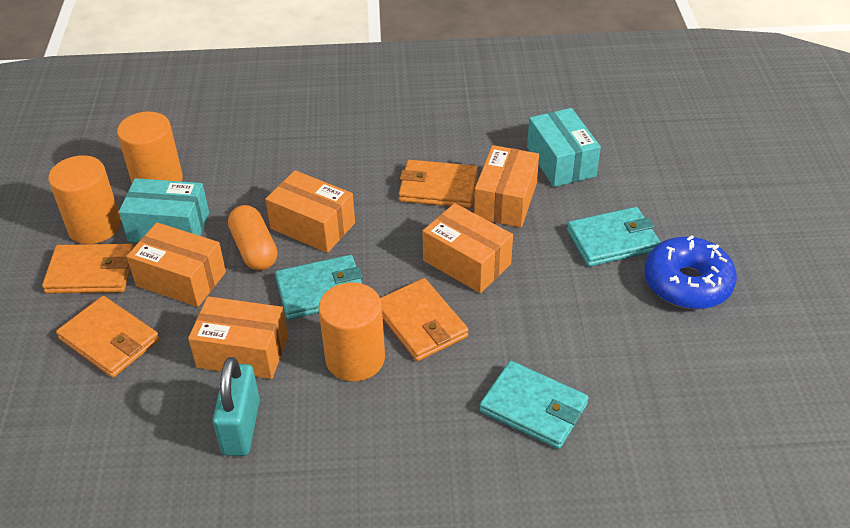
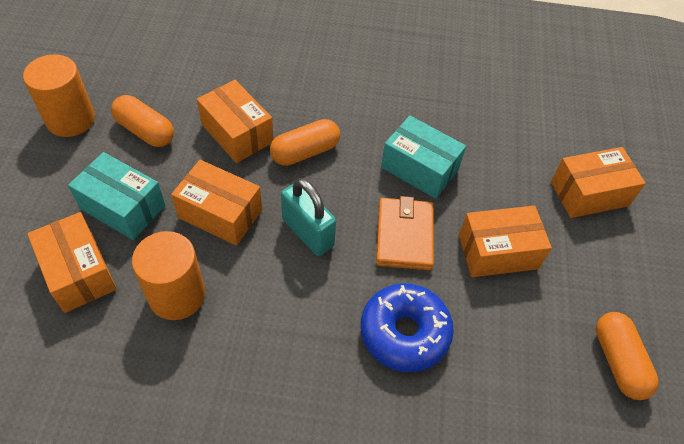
orange capsule: 1 -> 3
orange cylinder: 3 -> 2
orange wallet: 4 -> 1
turquoise wallet: 3 -> 0

